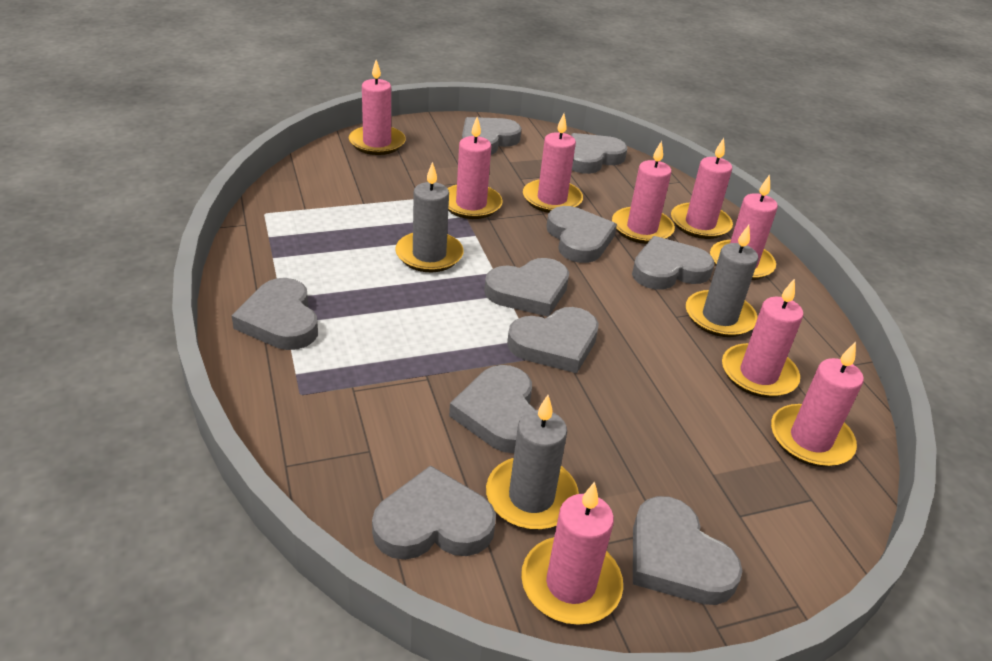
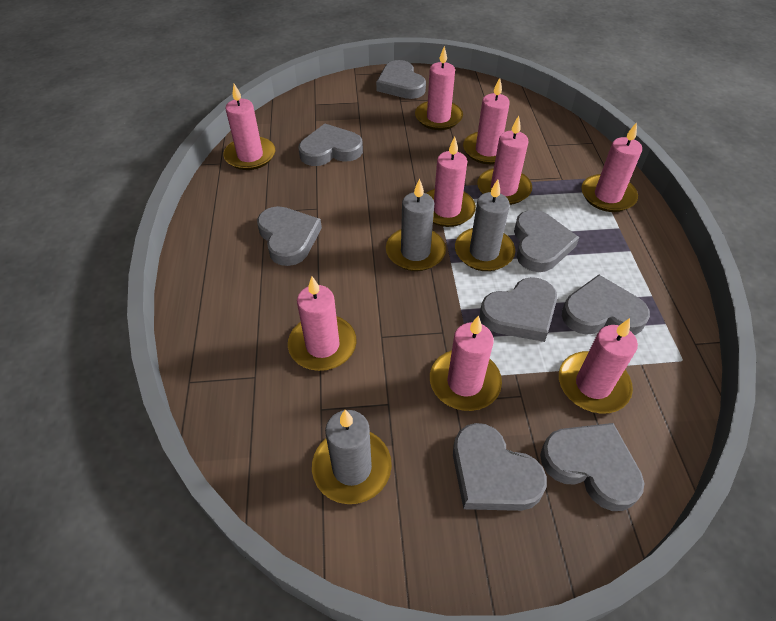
grey heart: 10 -> 8

